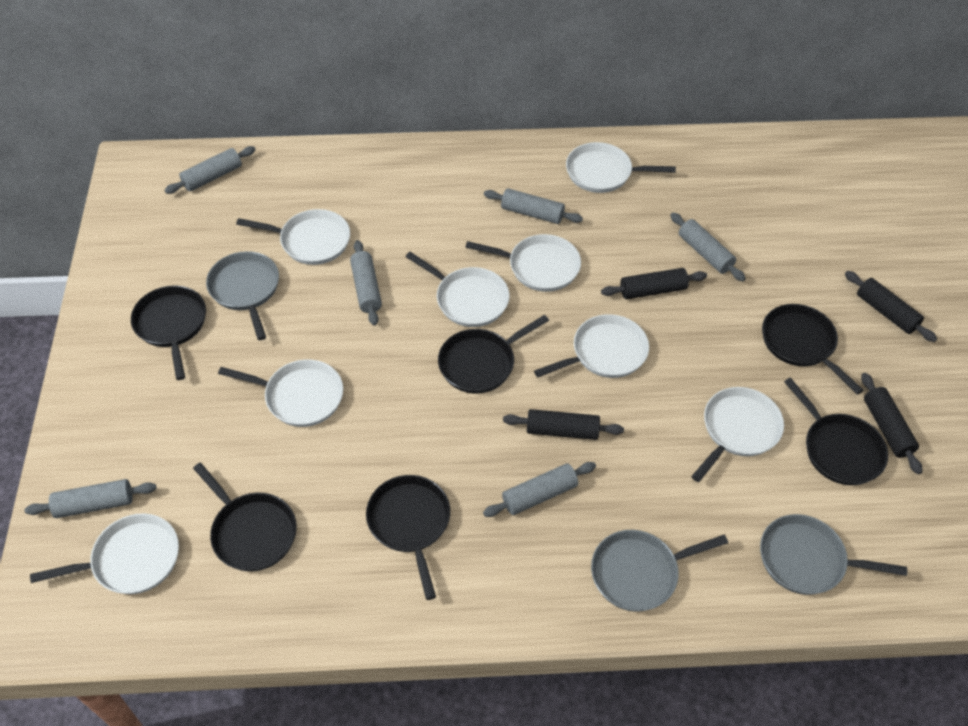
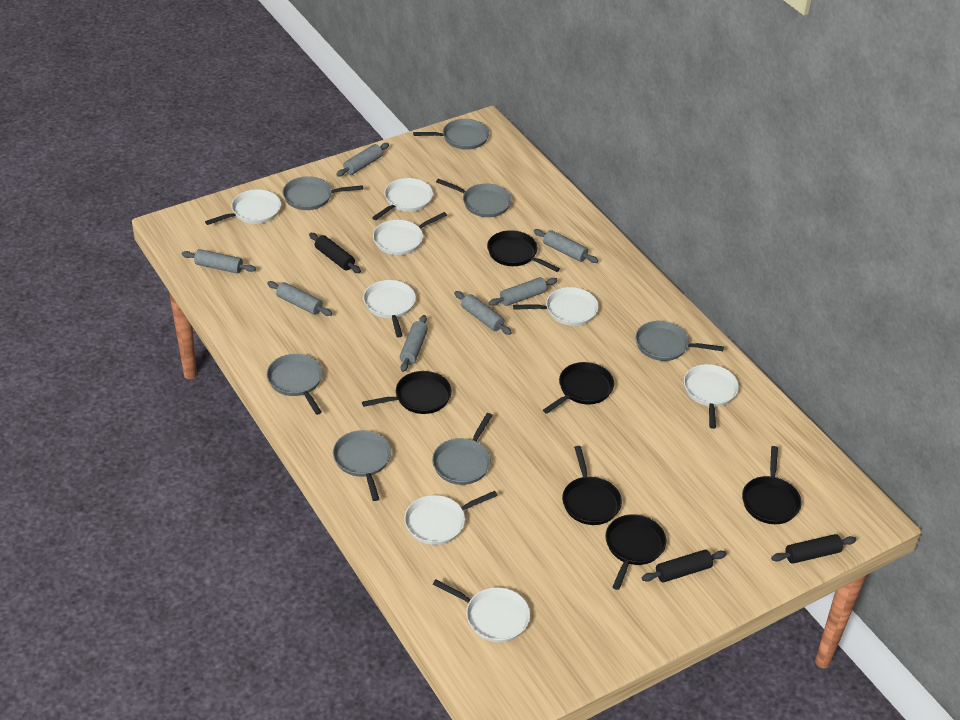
black rolling pin: 4 -> 3
grey pan: 3 -> 7
grey rolling pin: 6 -> 7

